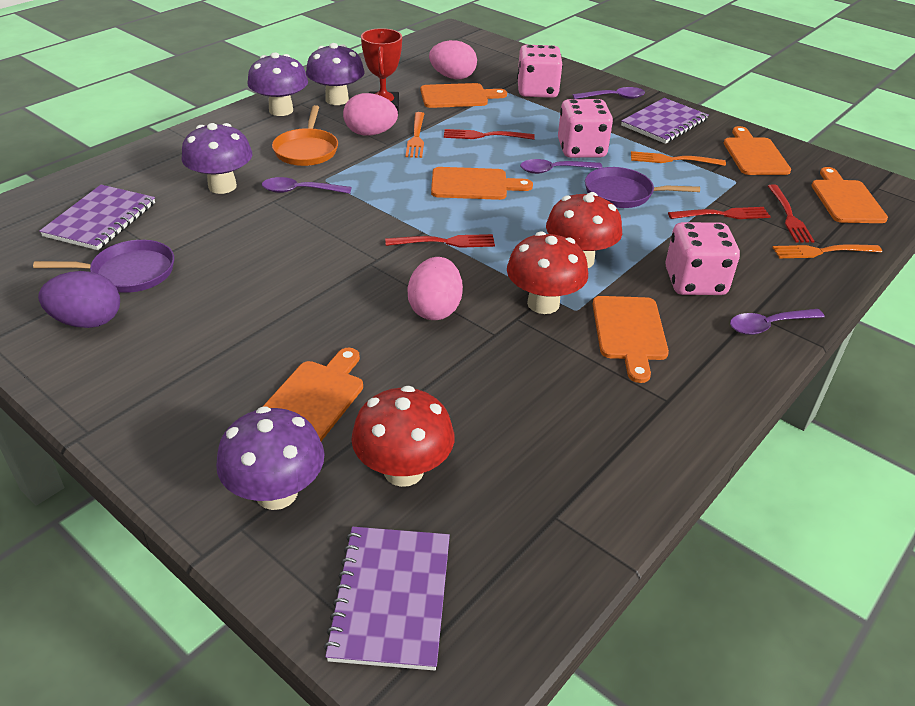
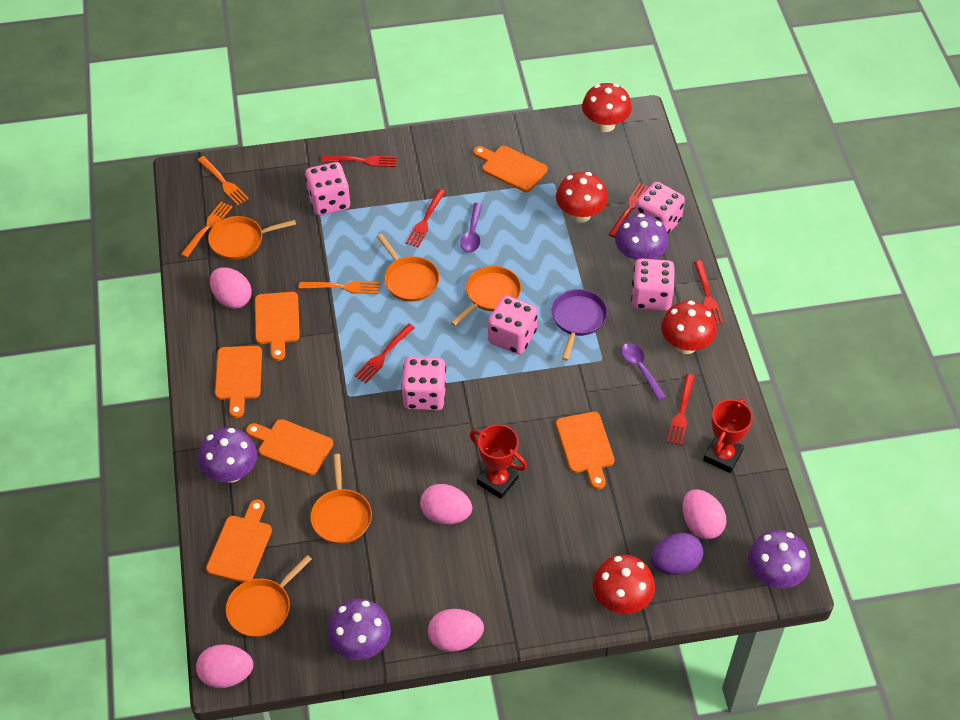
orange pan: 1 -> 5
pink dice: 3 -> 5
pink egg: 3 -> 5
purple notebook: 3 -> 0
purple pan: 2 -> 1
purple spoon: 4 -> 2
red fork: 4 -> 6
red mushroom: 3 -> 4
red trophy: 1 -> 2

